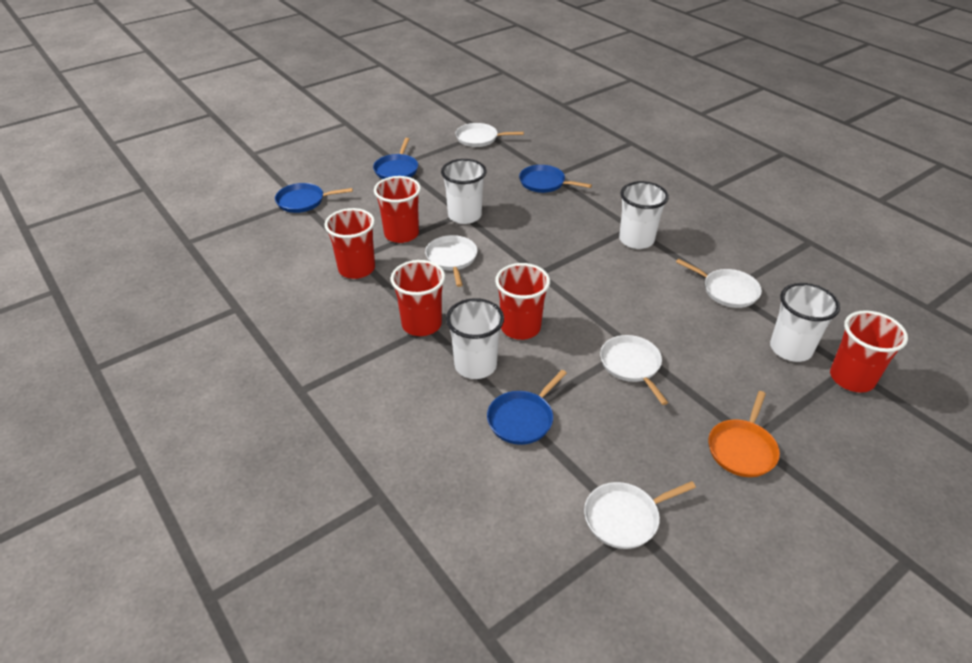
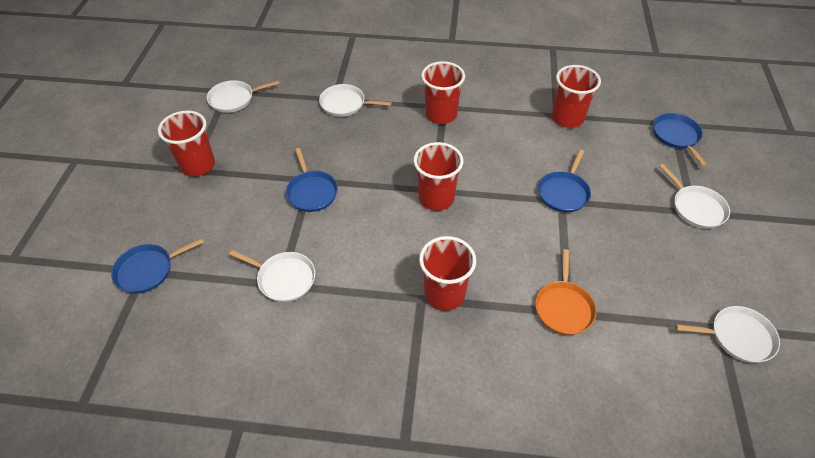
white cup: 4 -> 0

